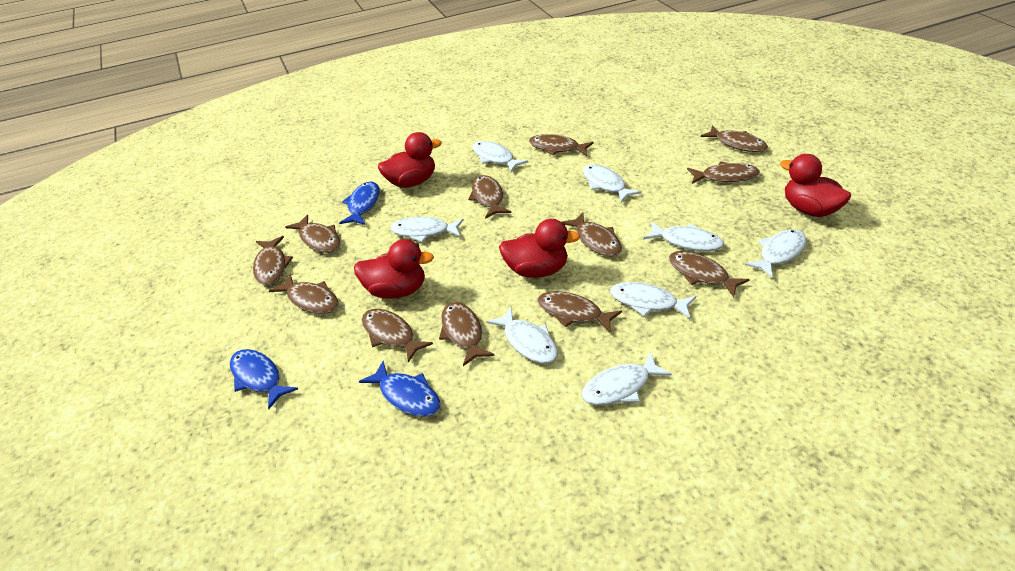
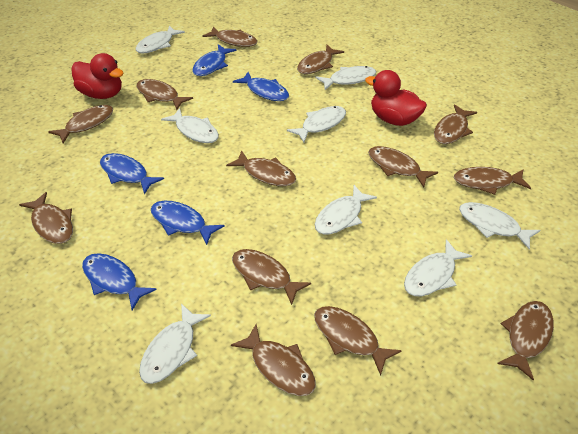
blue fish: 3 -> 5
brown fish: 12 -> 13
red duck: 4 -> 2

